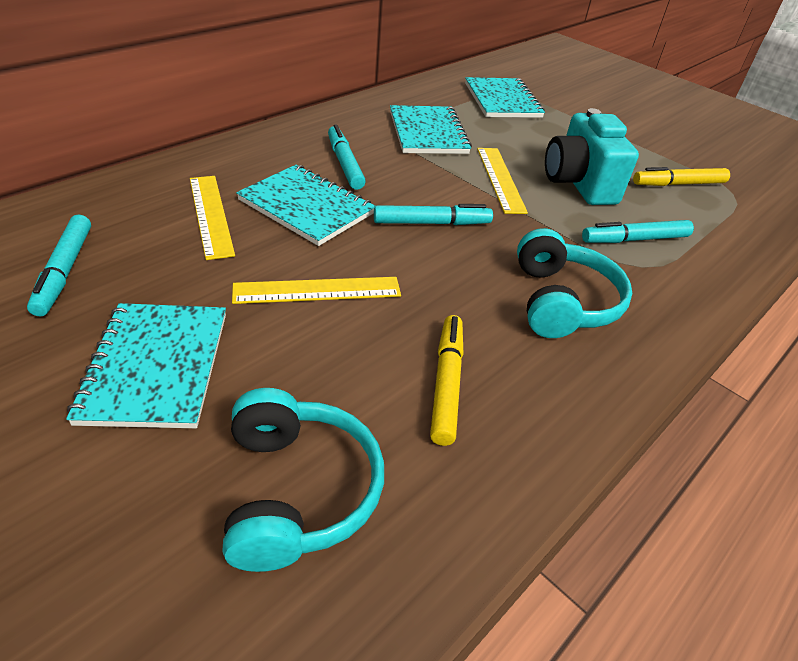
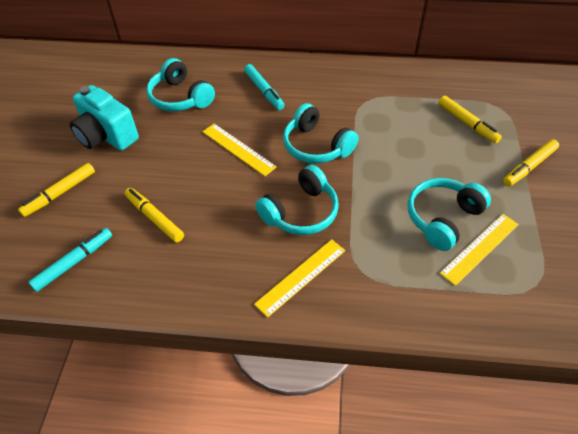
turquoise headphones: 2 -> 4
turquoise marker: 4 -> 2
turquoise notebook: 4 -> 0
yellow marker: 2 -> 4

